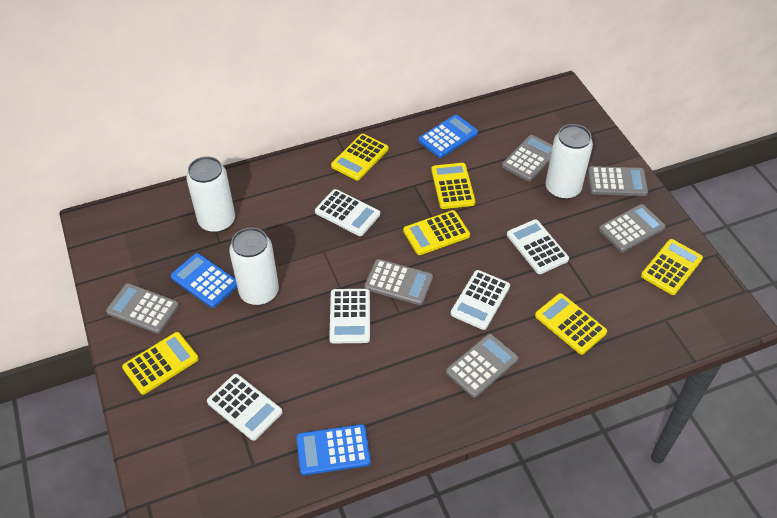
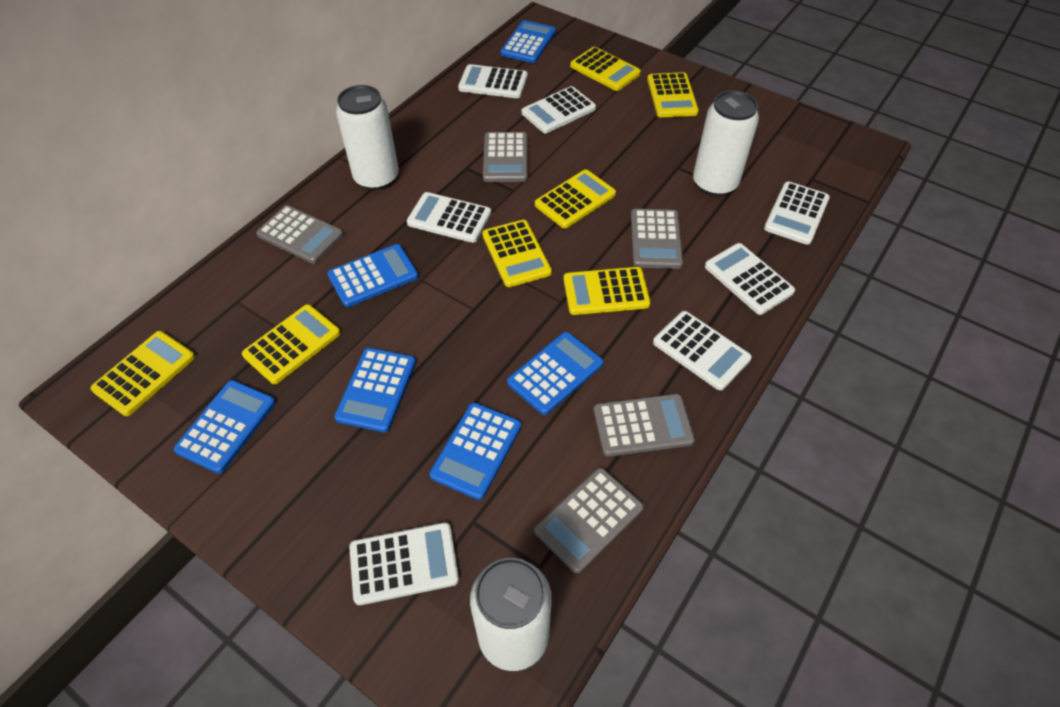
blue calculator: 3 -> 6
grey calculator: 6 -> 5
white calculator: 5 -> 7
yellow calculator: 6 -> 7

